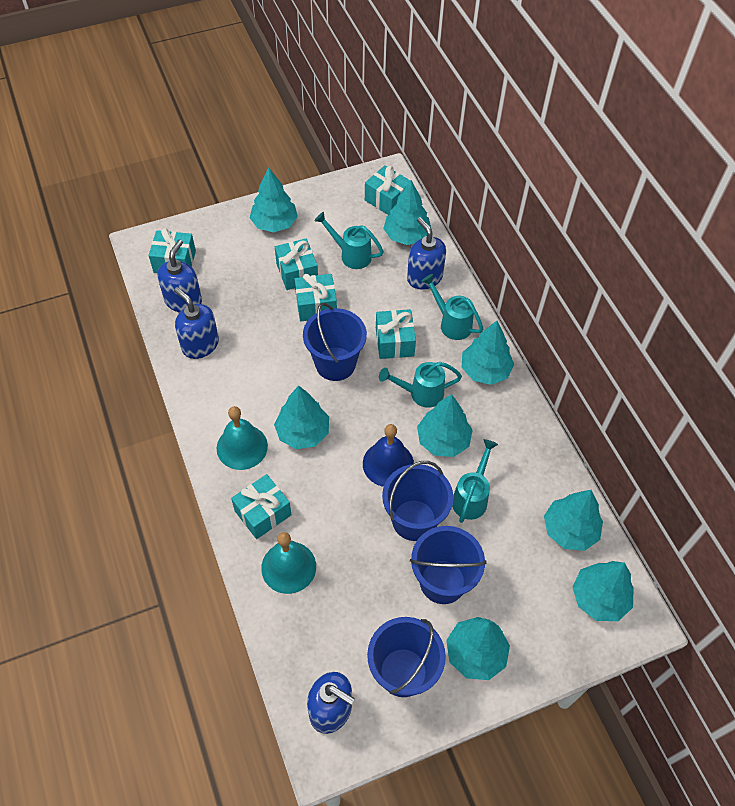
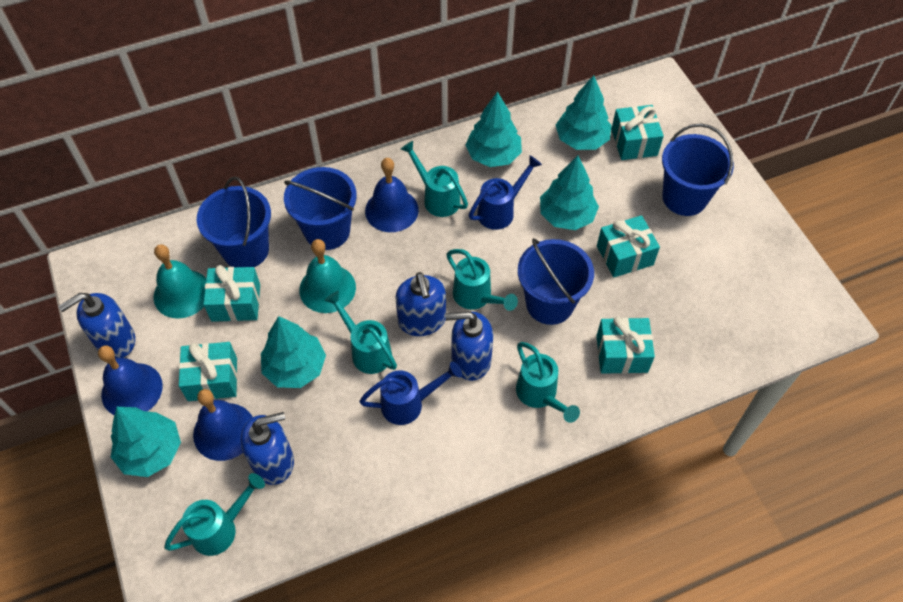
blue bell: 1 -> 3
blue watering can: 0 -> 2
turquoise gift: 6 -> 5
turquoise tree: 8 -> 5
turquoise watering can: 4 -> 5

